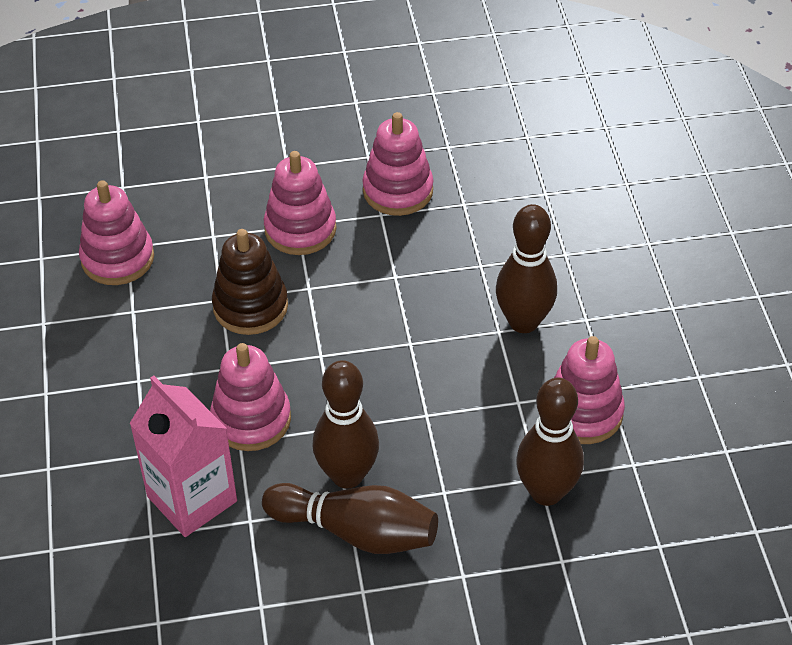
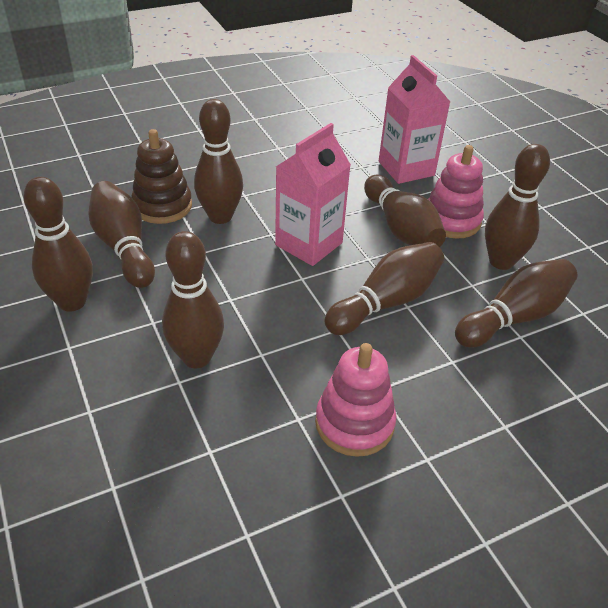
brown bowling pin: 4 -> 8
pink carton: 1 -> 2
pink stacking toy: 5 -> 2

